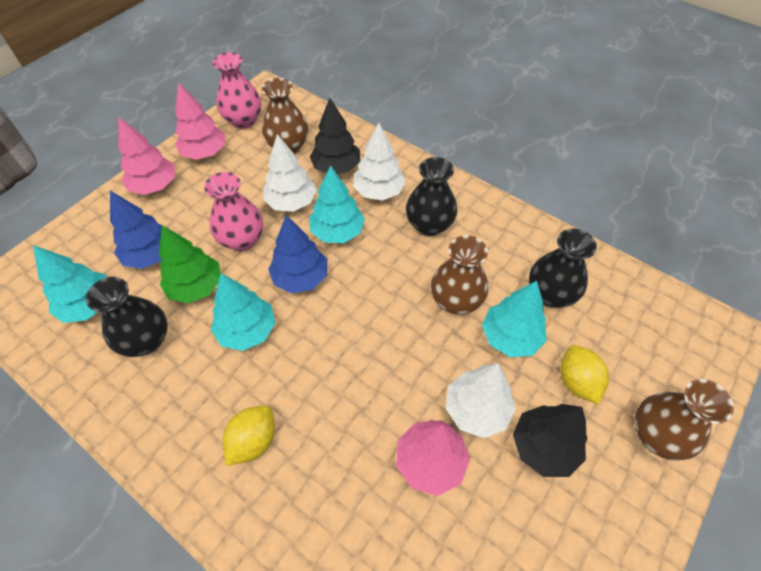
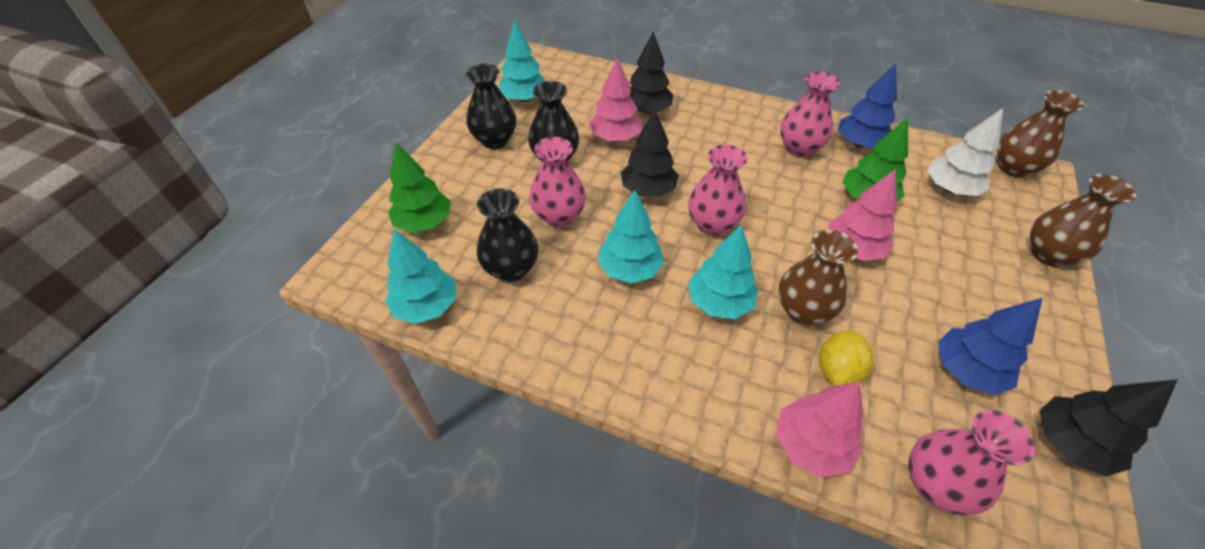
black tree: 2 -> 3
green tree: 1 -> 2
pink vase: 2 -> 4
white tree: 3 -> 1
yellow lemon: 2 -> 1

